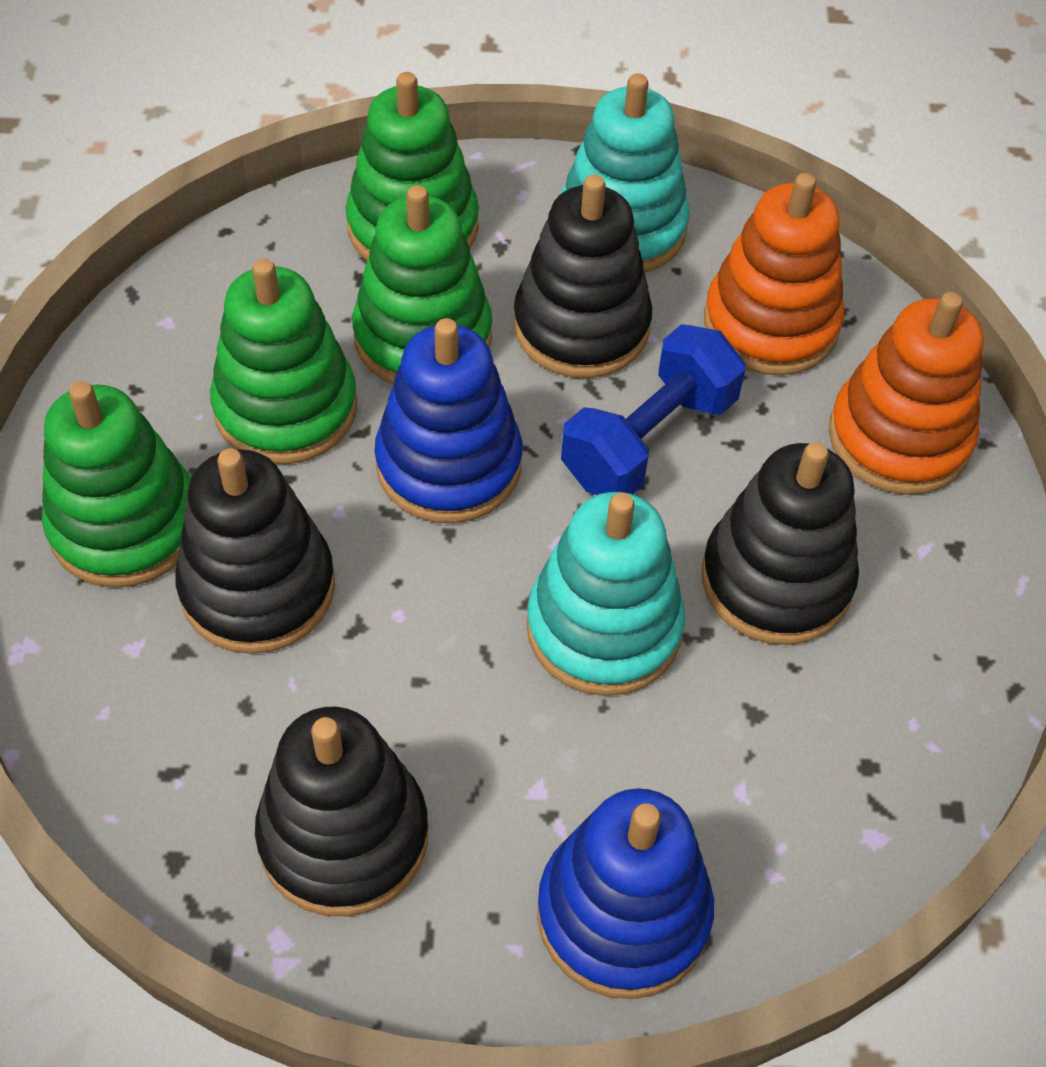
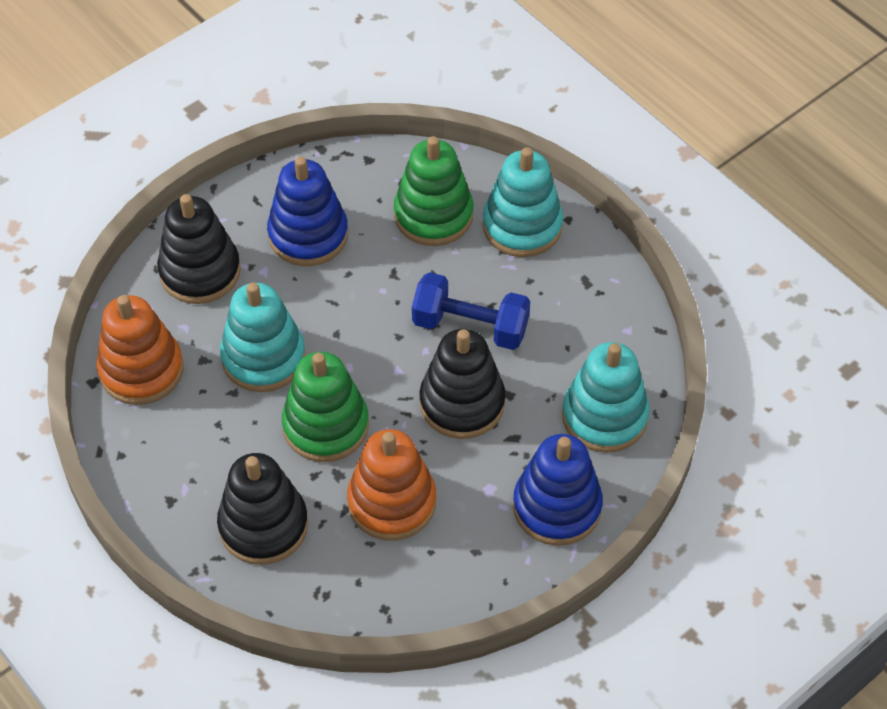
black stacking toy: 4 -> 3
green stacking toy: 4 -> 2
turquoise stacking toy: 2 -> 3

